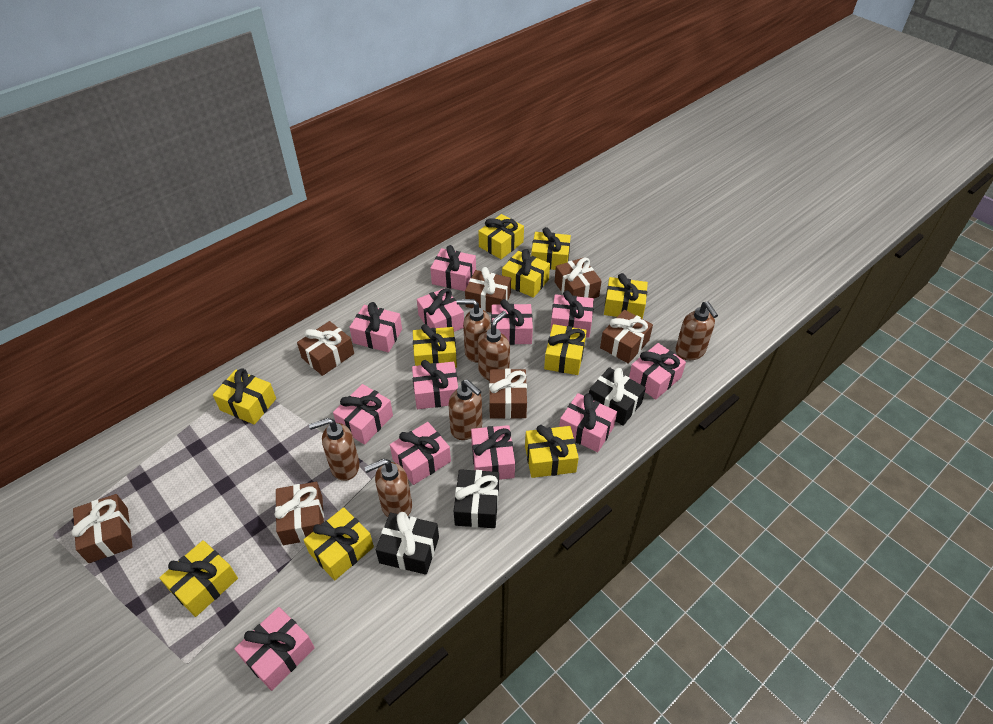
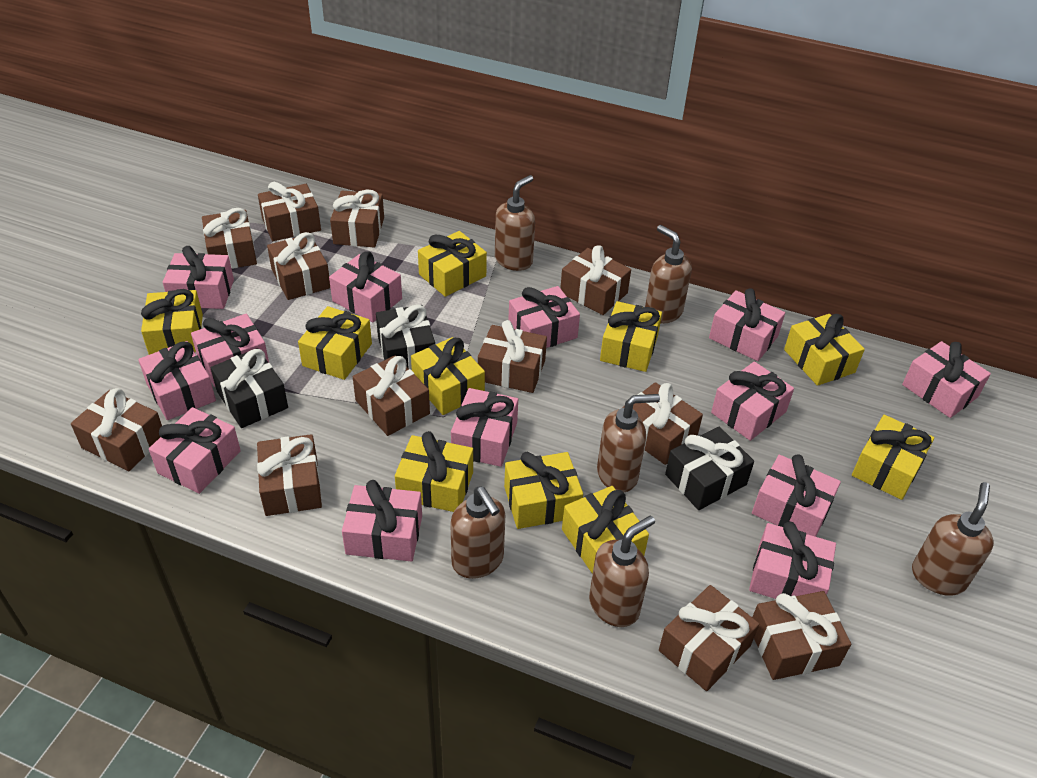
brown gift: 7 -> 12
pink gift: 12 -> 13

